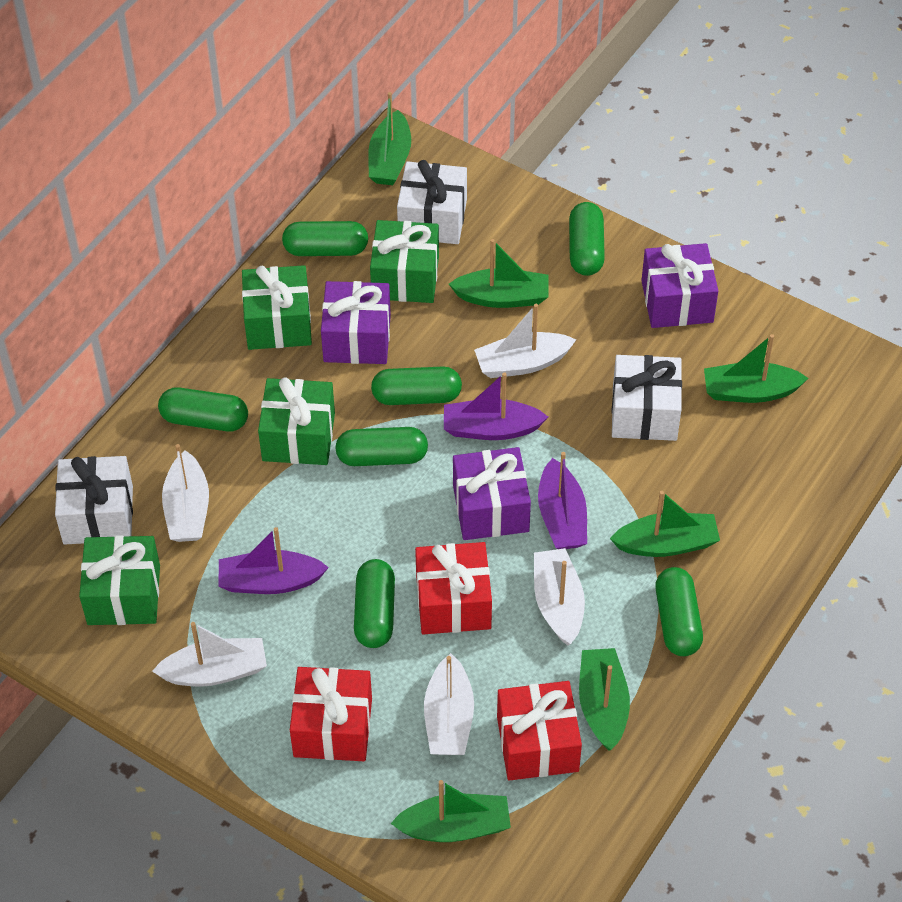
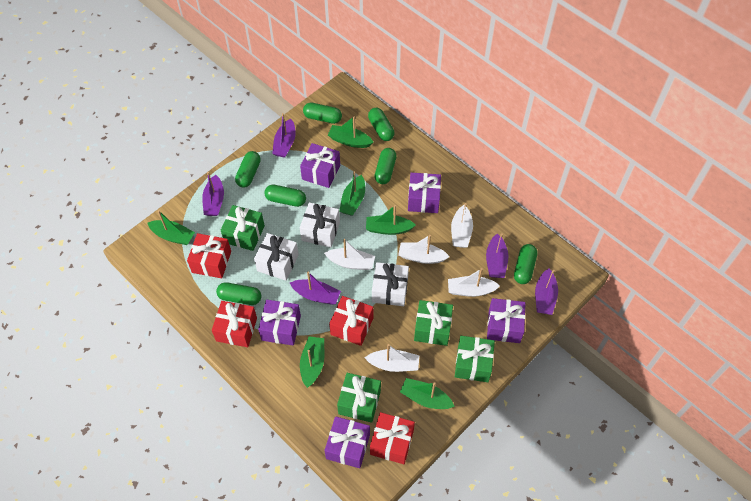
purple boat: 3 -> 5
purple gift: 3 -> 5
red gift: 3 -> 4

